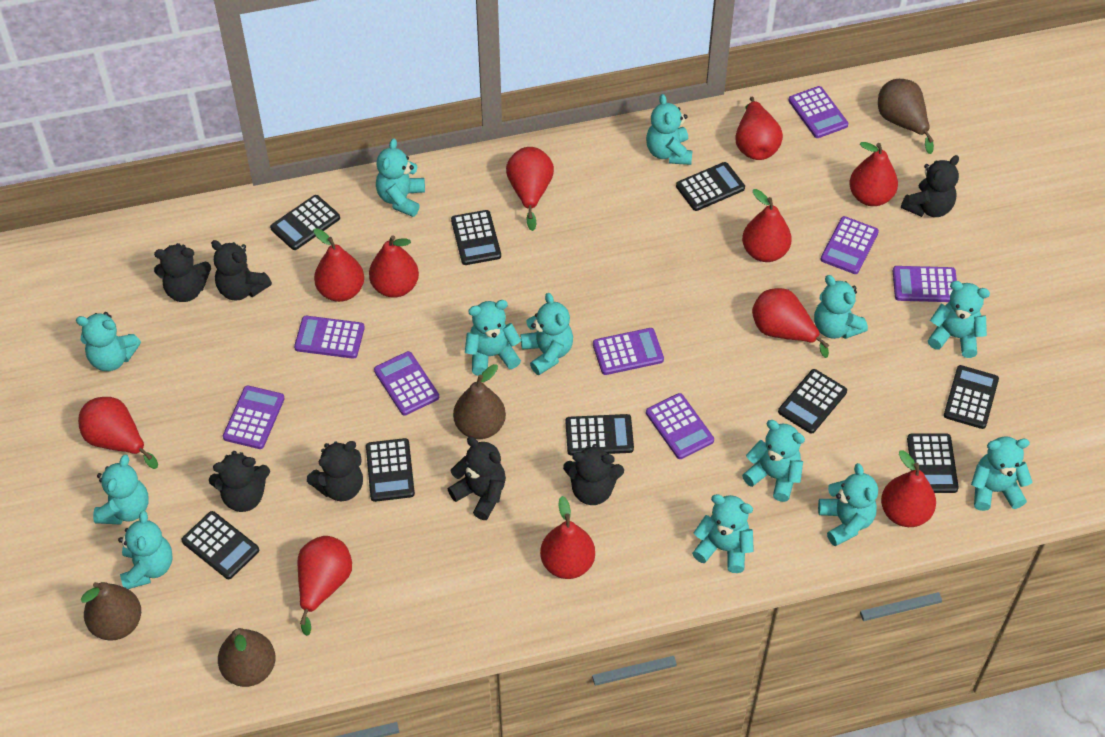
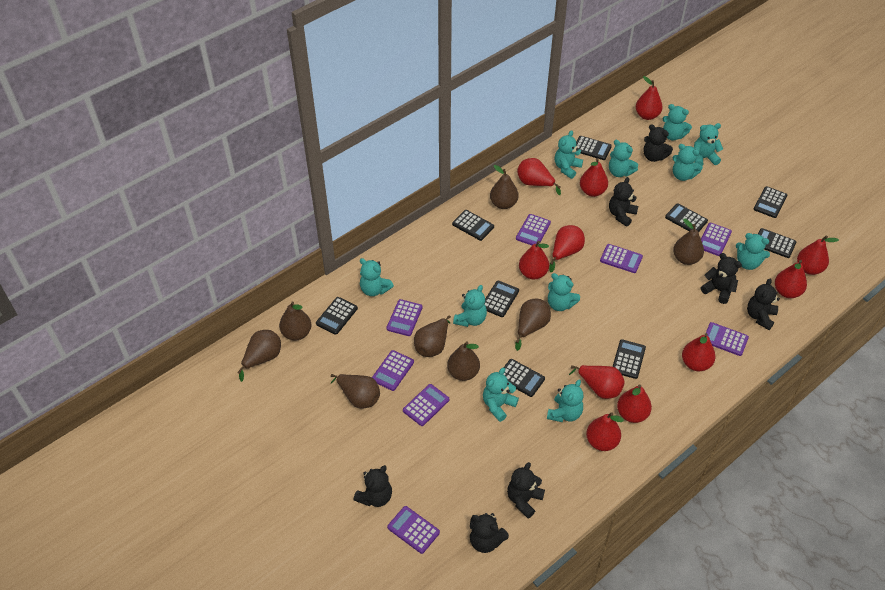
brown pear: 4 -> 8
turquoise teddy bear: 13 -> 11

